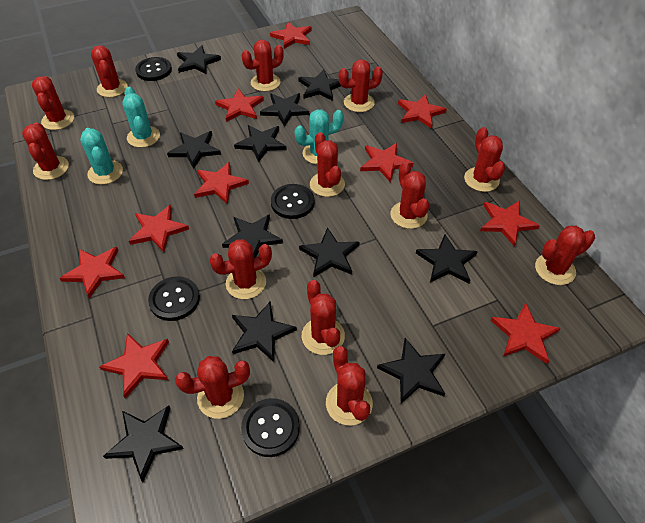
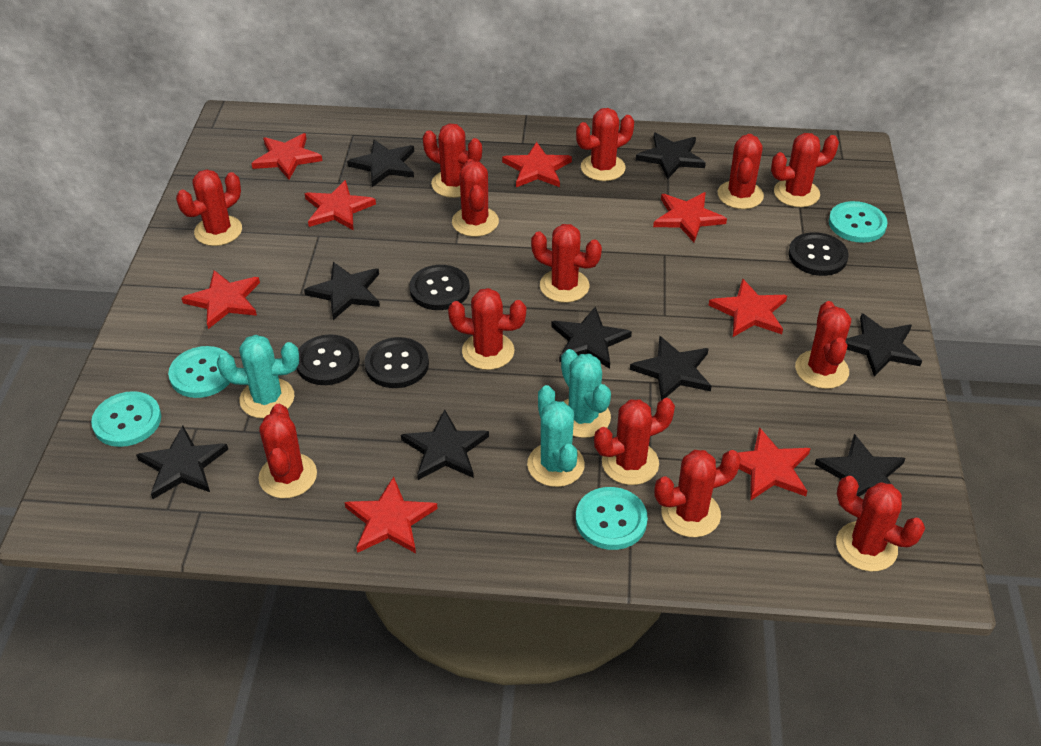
black star: 11 -> 9
red star: 10 -> 8
turquoise button: 0 -> 4

